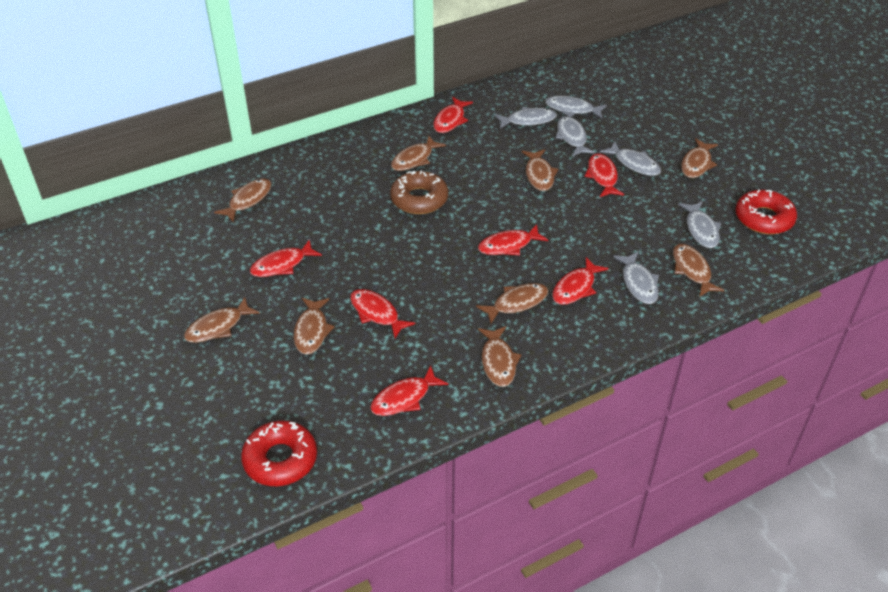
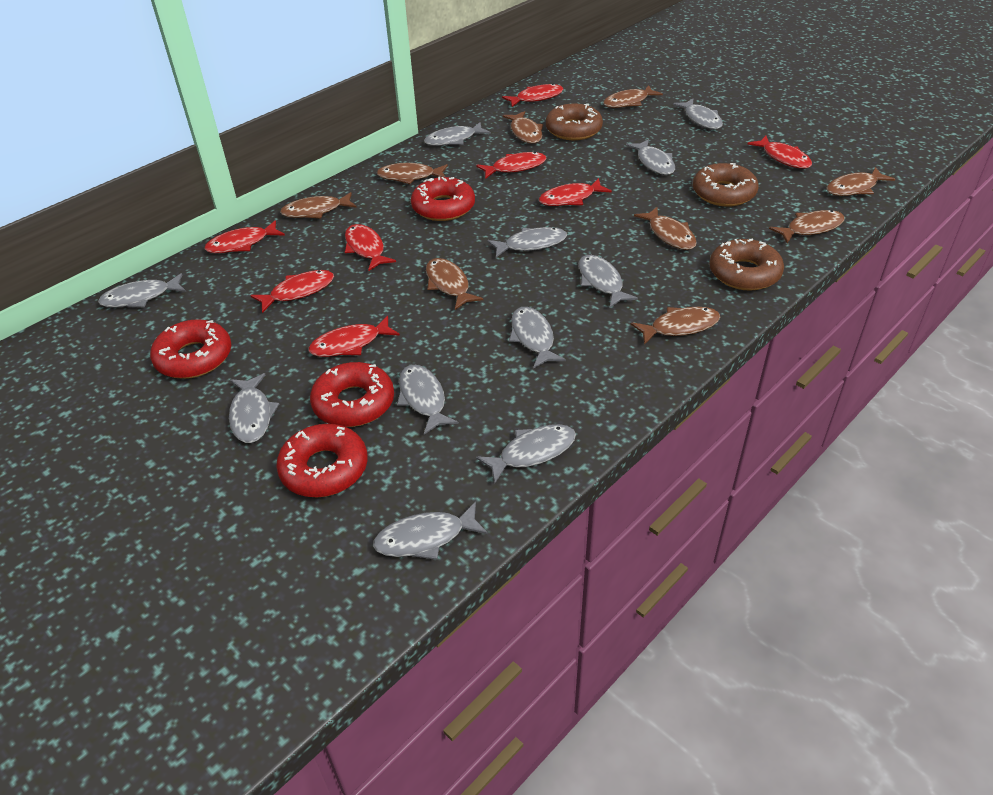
brown donut: 1 -> 3
grey fish: 6 -> 11
red donut: 2 -> 4
red fish: 7 -> 8

